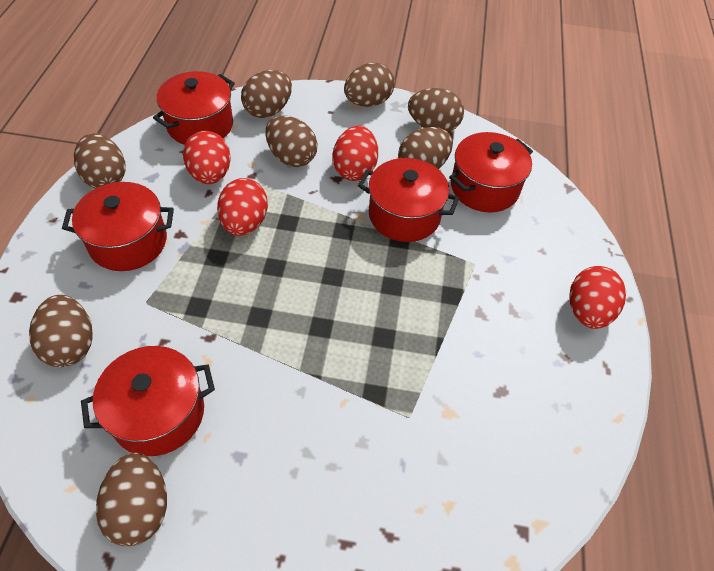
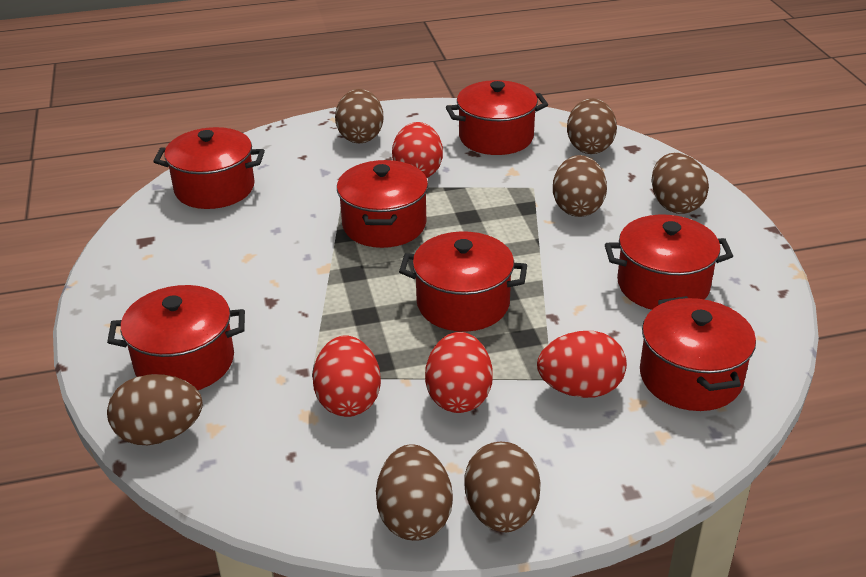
brown egg: 8 -> 7
red pot: 5 -> 7

